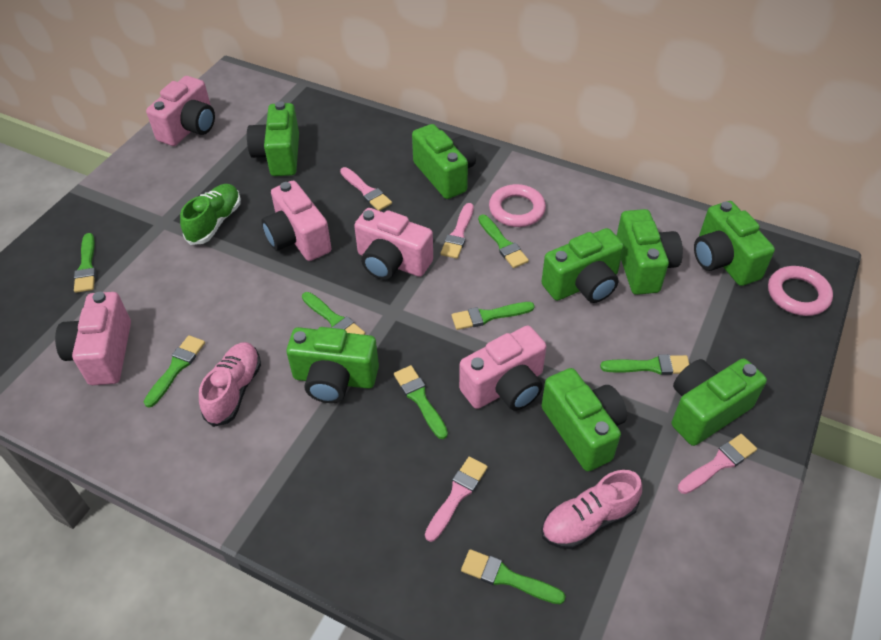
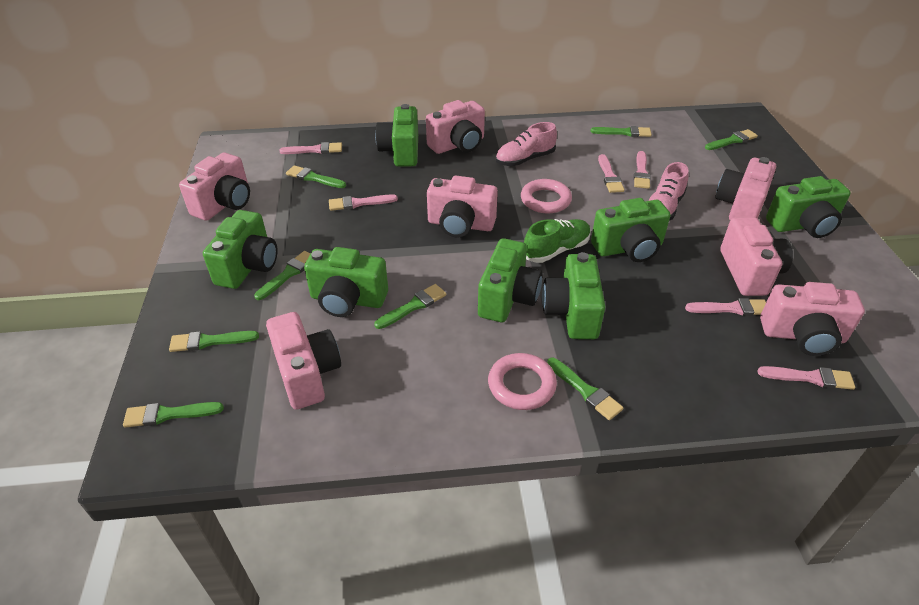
green camera: 8 -> 7
pink brush: 4 -> 6
pink camera: 5 -> 7

